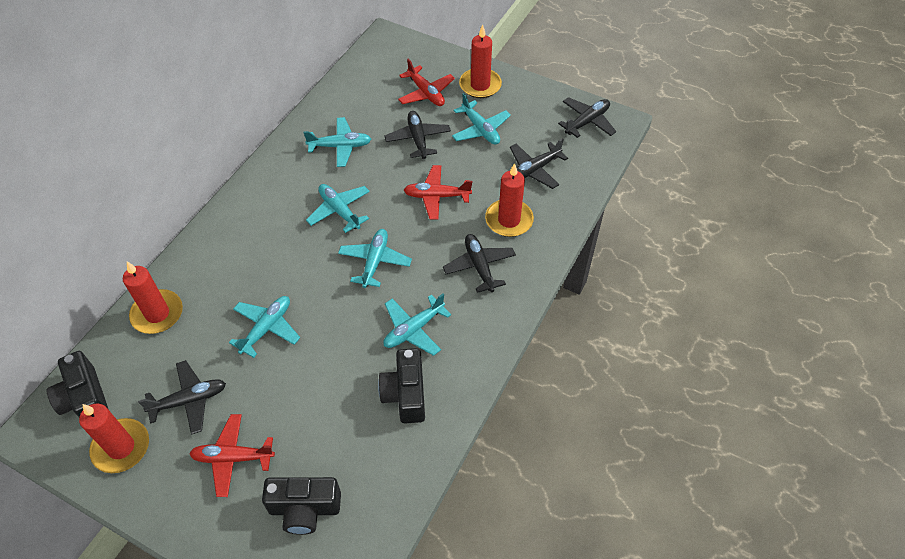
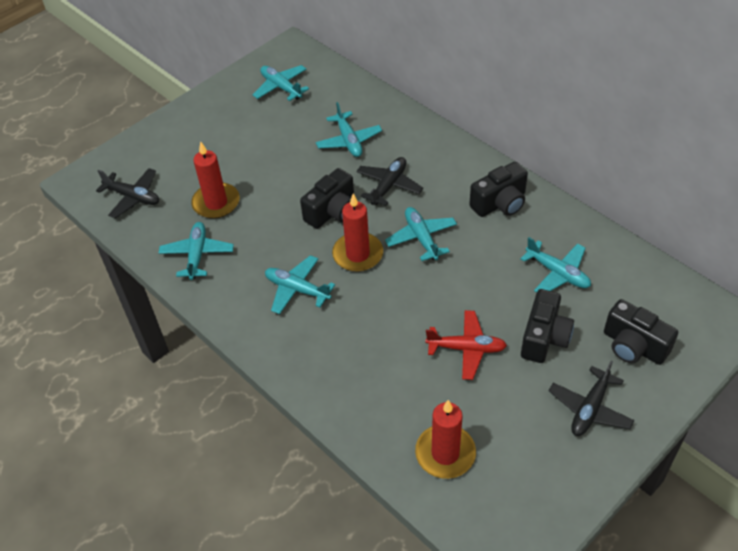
black camera: 3 -> 4
black plane: 5 -> 3
red candle: 4 -> 3
red plane: 3 -> 1

